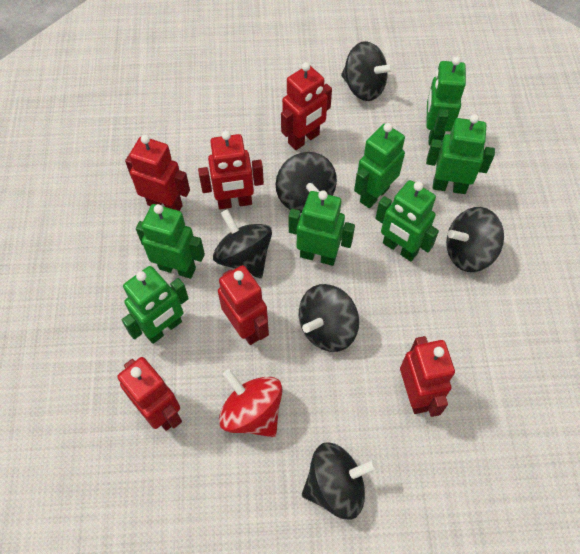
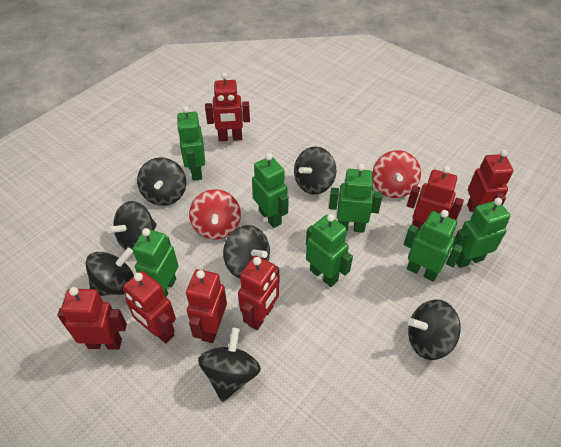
black spinning top: 6 -> 7
red robot: 6 -> 7
red spinning top: 1 -> 2

